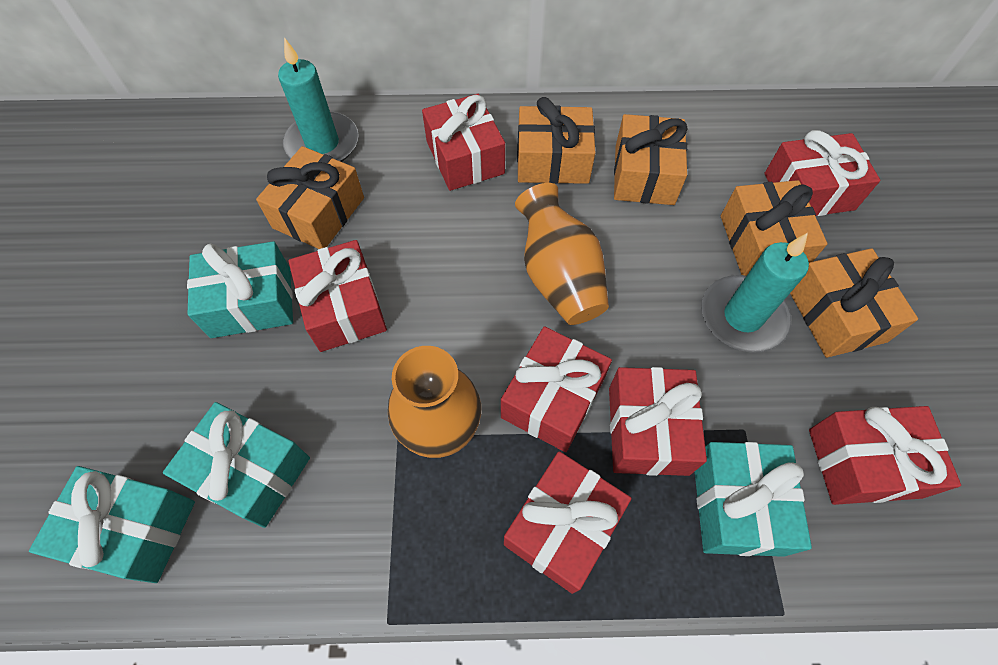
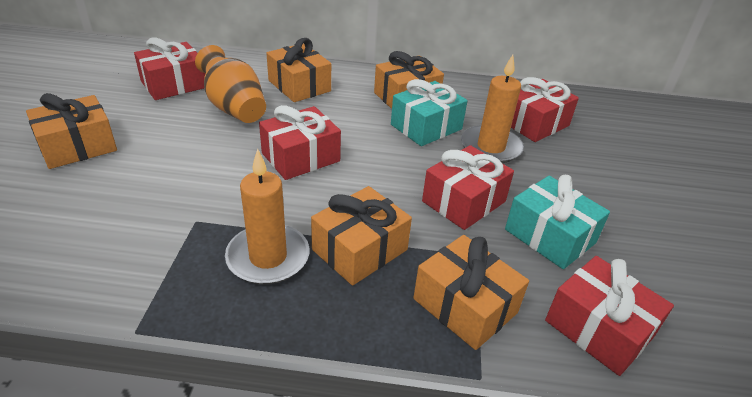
orange candle: 0 -> 2
orange vase: 2 -> 1
red gift: 7 -> 5
turquoise candle: 2 -> 0
turquoise gift: 4 -> 2

